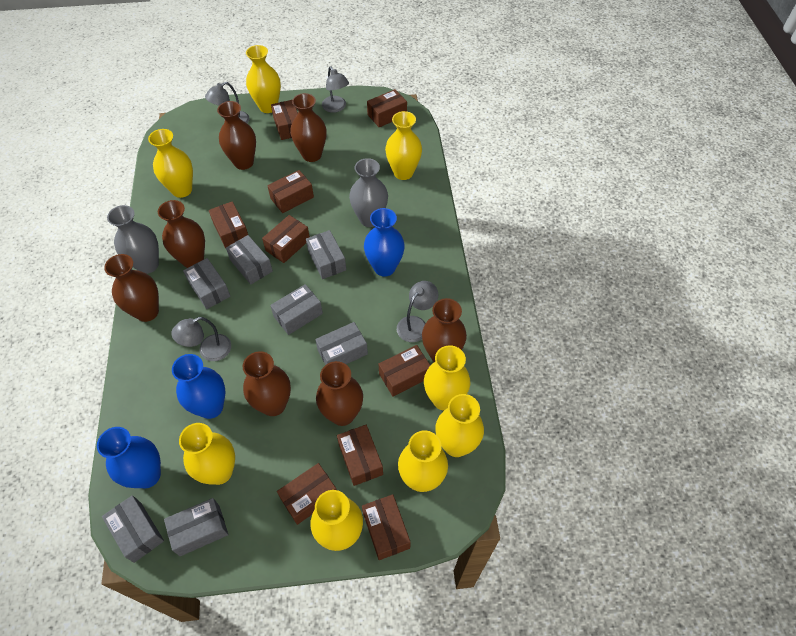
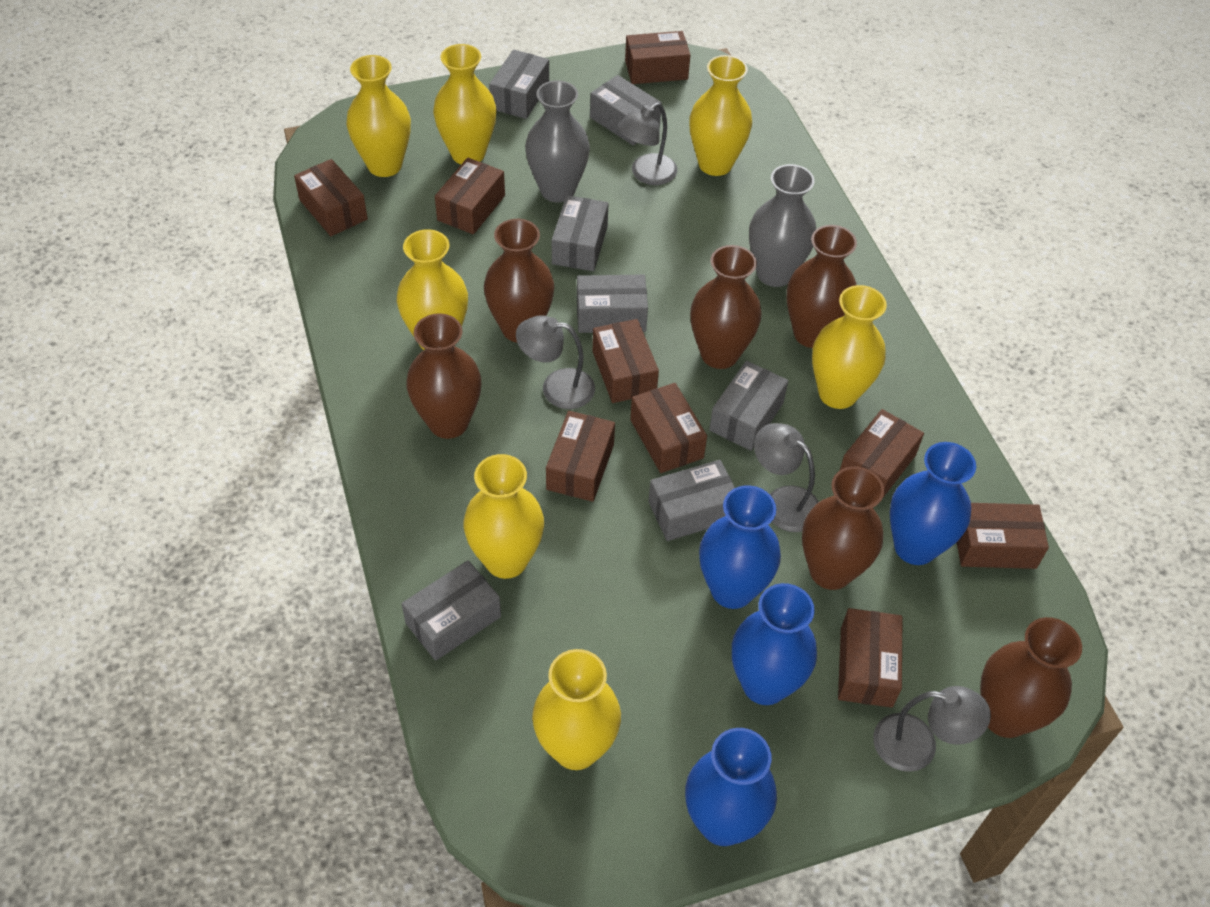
blue vase: 3 -> 4
brown vase: 7 -> 6
yellow vase: 8 -> 7

